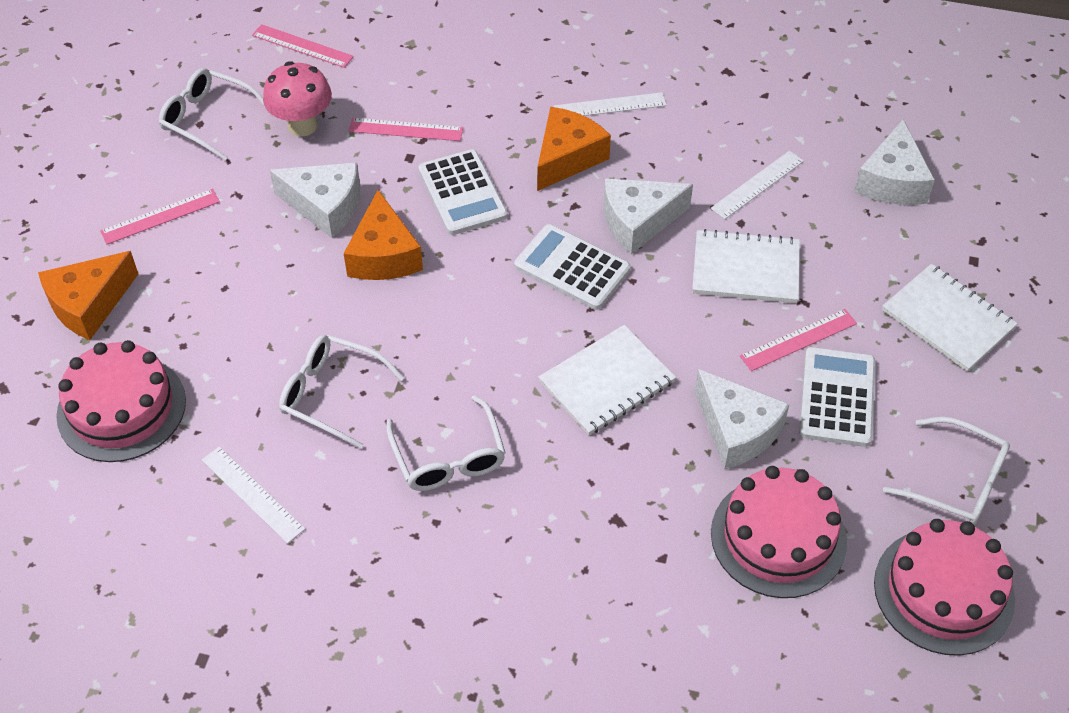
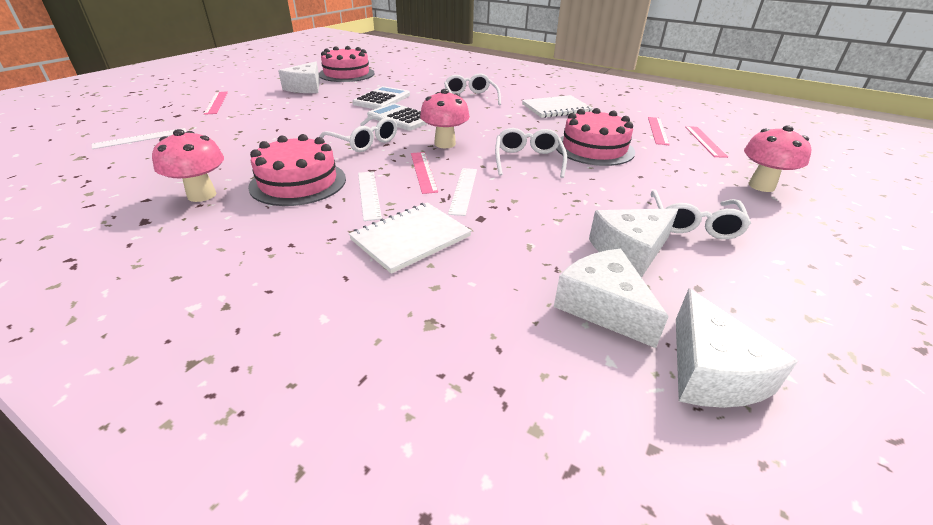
orange cheese: 3 -> 0
pink mushroom: 1 -> 3
white calculator: 3 -> 2
white notebook: 3 -> 2

